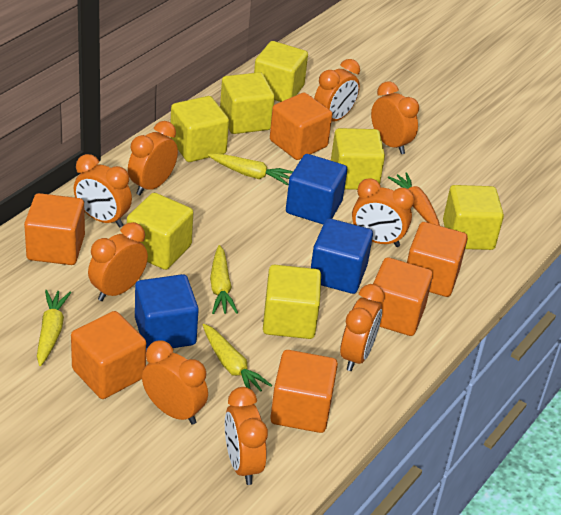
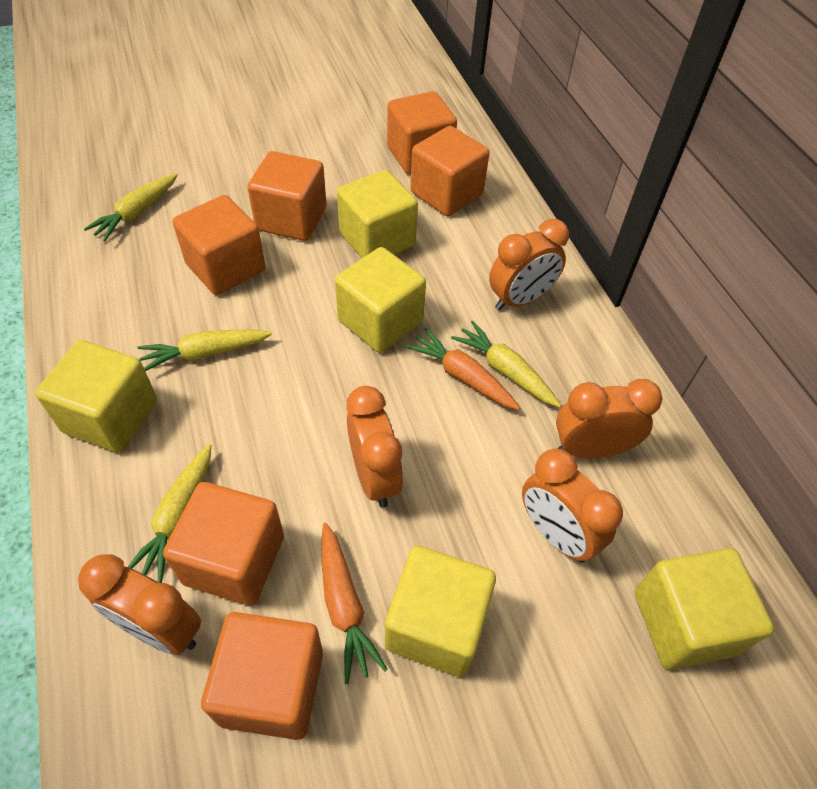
blue cube: 3 -> 0
orange carrot: 1 -> 2
orange clock: 9 -> 5
yellow cube: 7 -> 5

